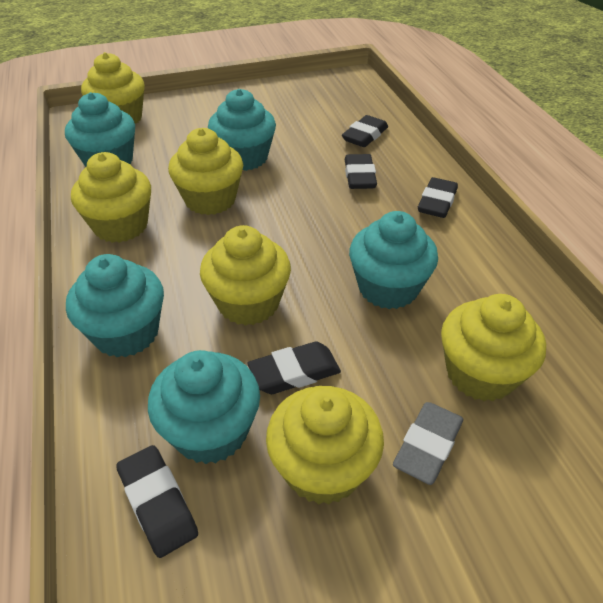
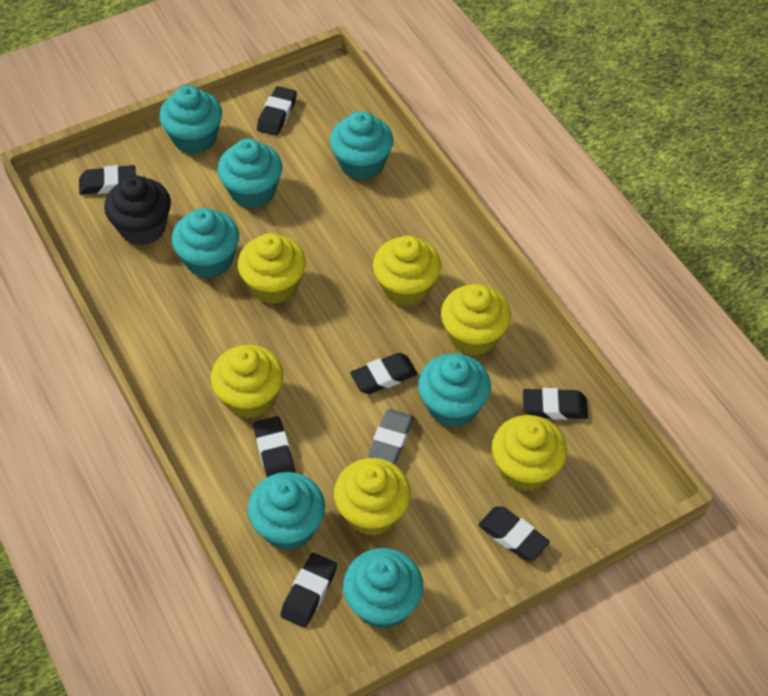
black cupcake: 0 -> 1
black eraser: 5 -> 7
turquoise cupcake: 5 -> 7

